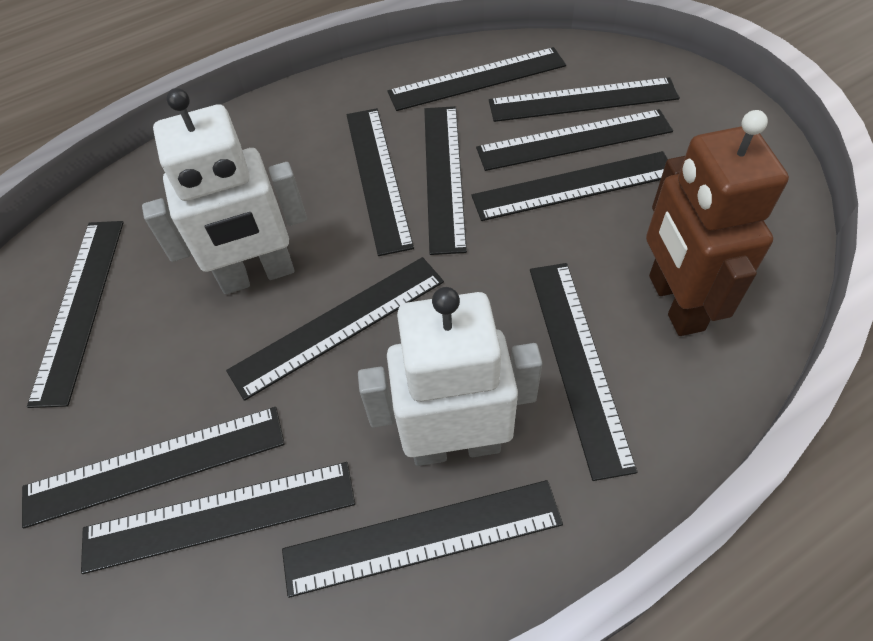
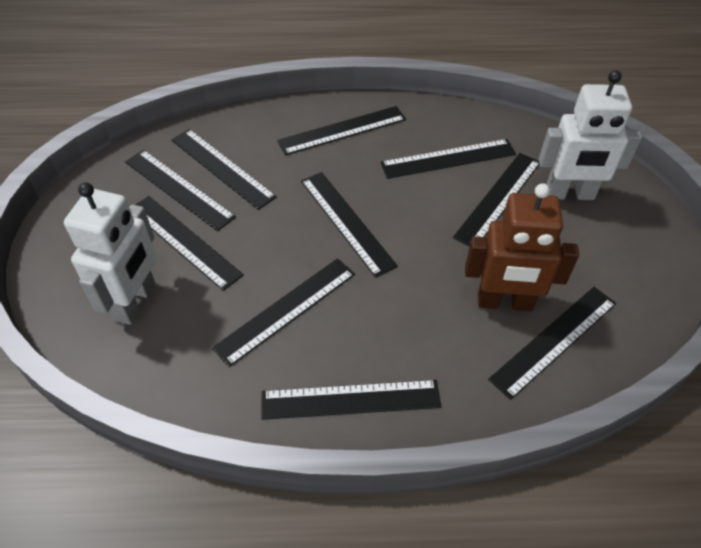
black ruler: 12 -> 10

